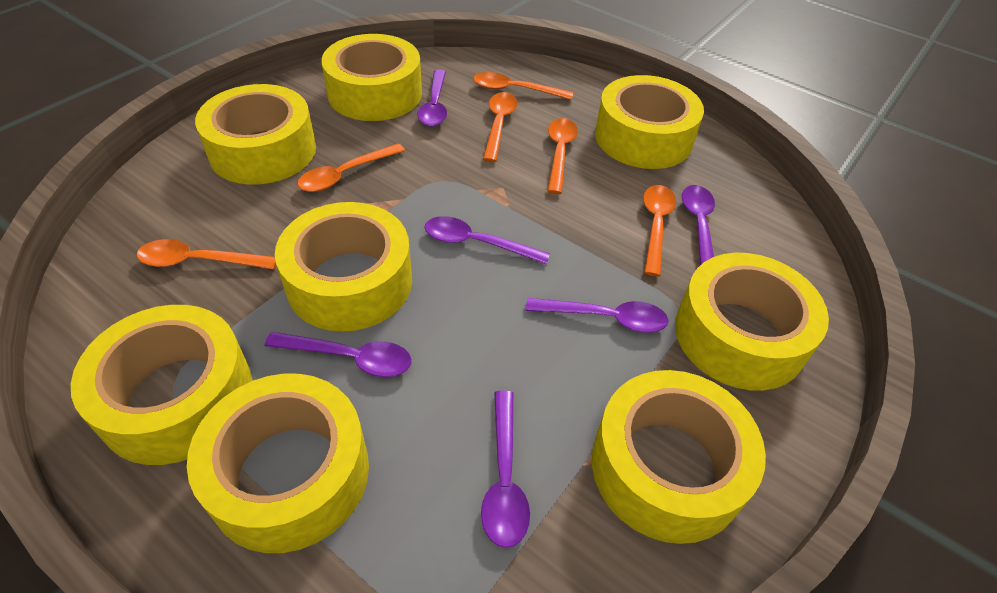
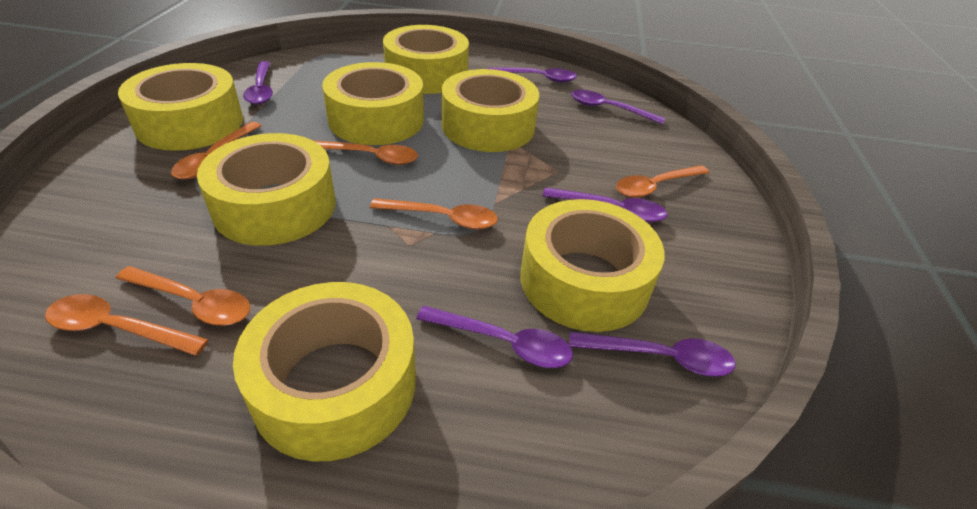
yellow tape: 8 -> 7

